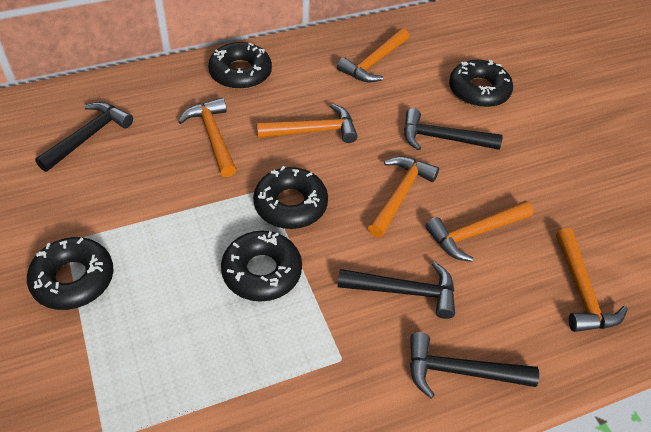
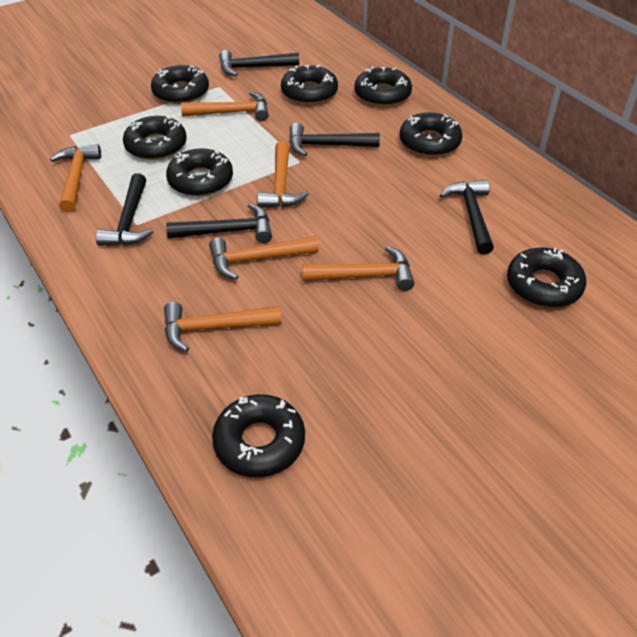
black donut: 5 -> 8
black hammer: 4 -> 5

